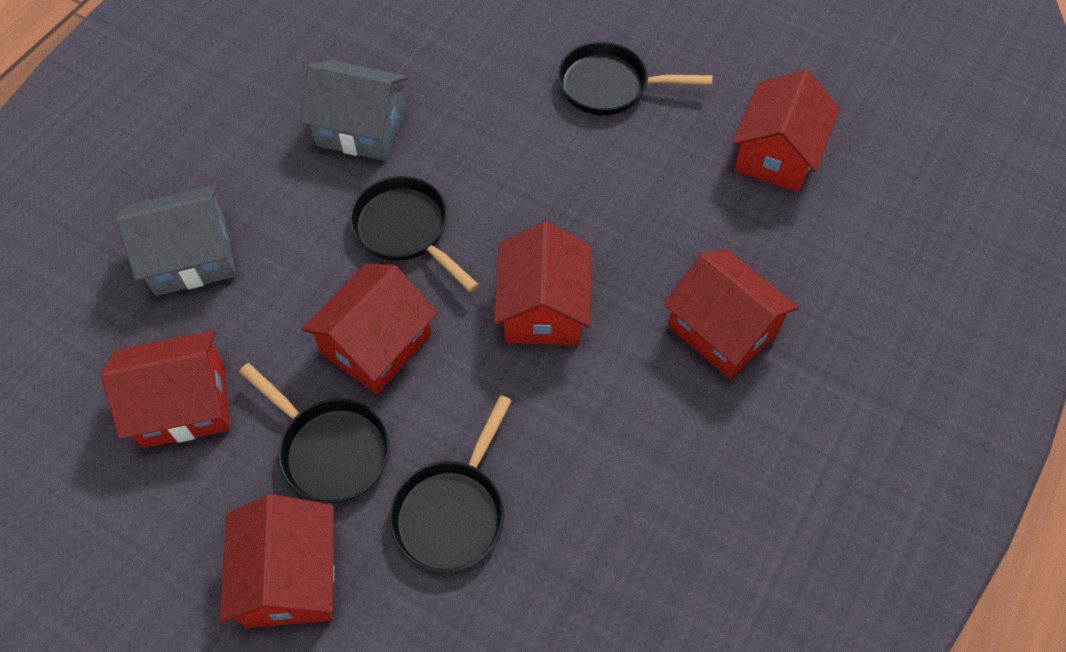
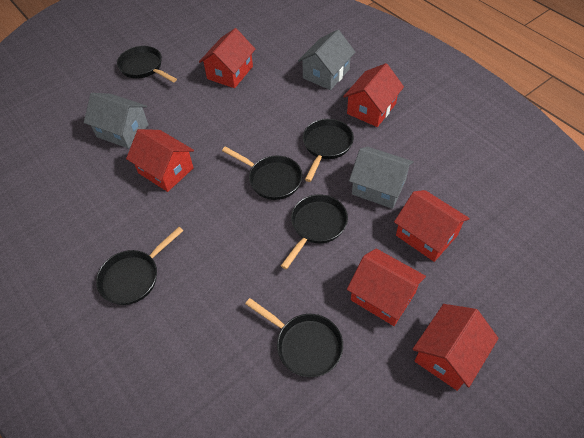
black pan: 4 -> 6
grey house: 2 -> 3

